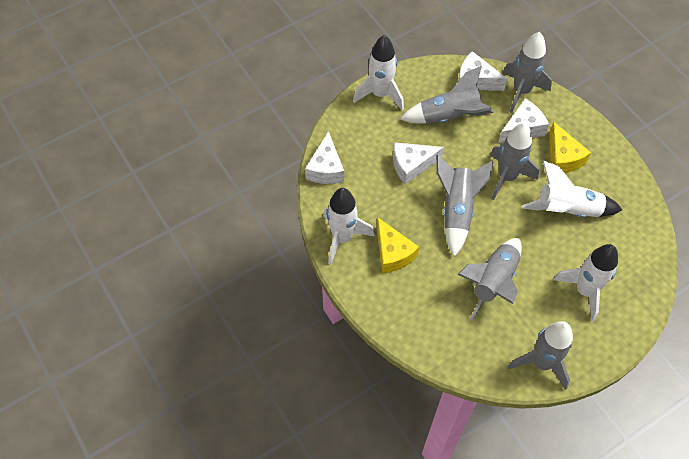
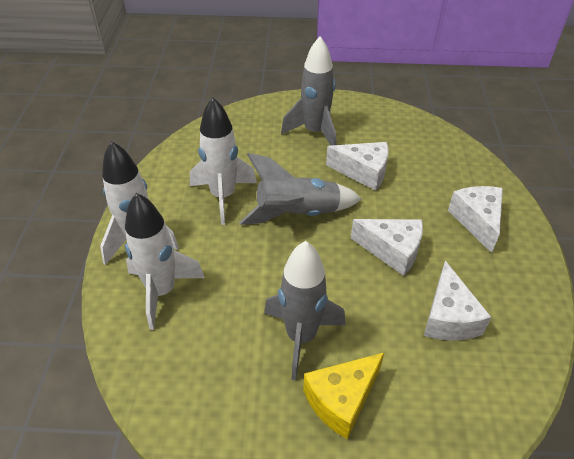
grey rocket: 6 -> 3
white rocket: 4 -> 3
yellow cheese: 2 -> 1

